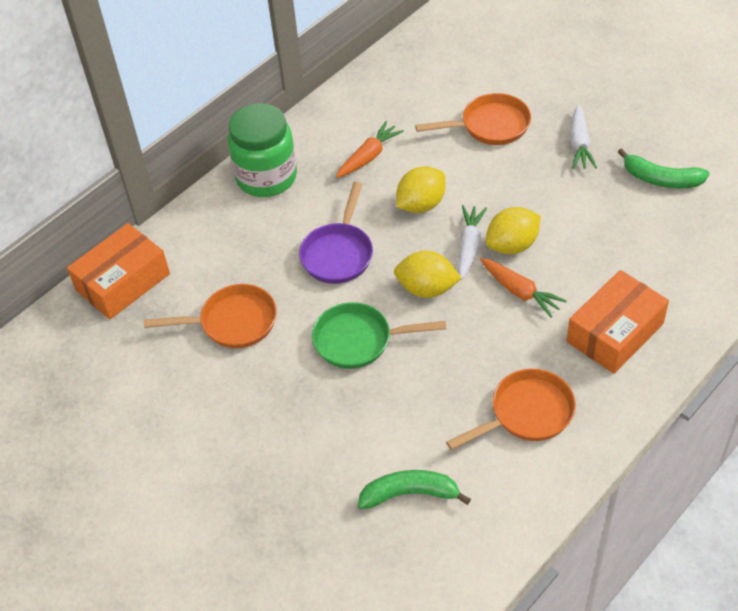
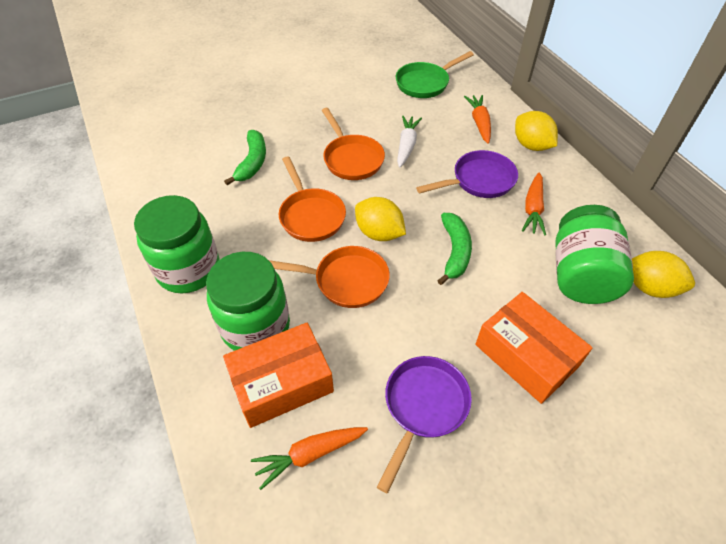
green jar: 1 -> 3
orange carrot: 2 -> 3
purple pan: 1 -> 2
white carrot: 2 -> 1

